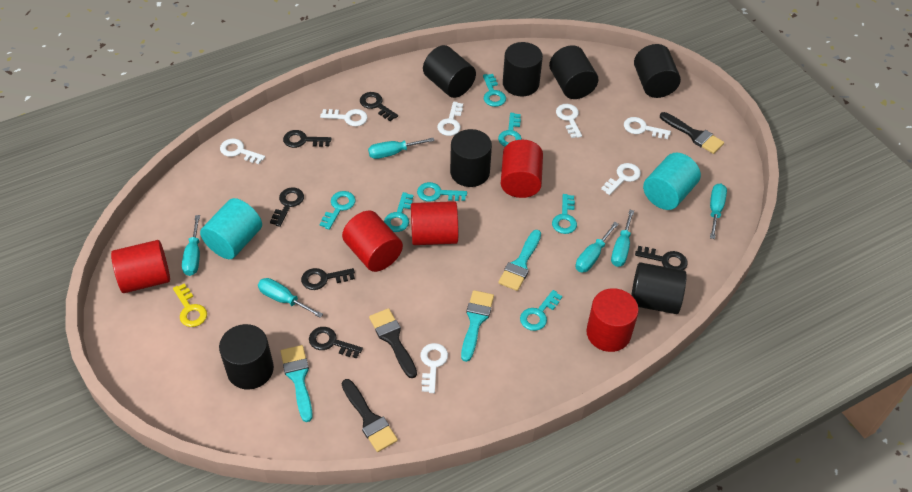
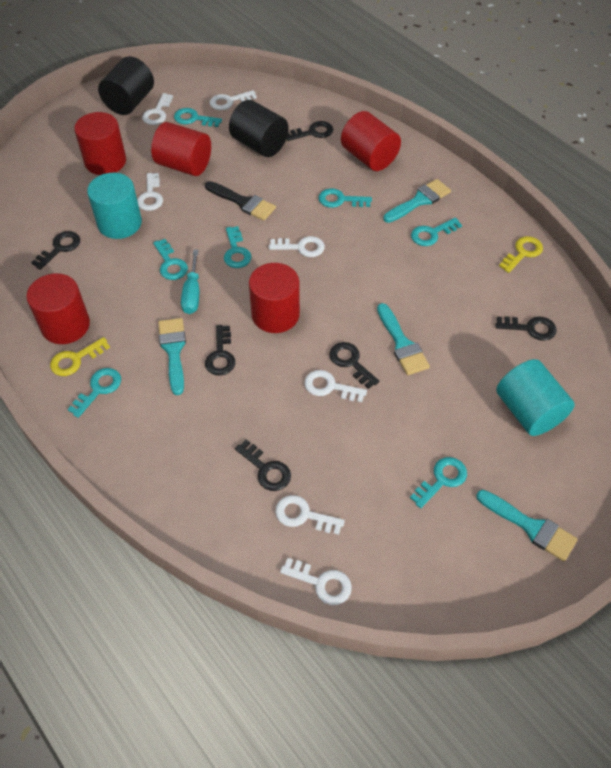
black brush: 3 -> 1
black cylinder: 7 -> 2
turquoise brush: 3 -> 4
turquoise screwdriver: 6 -> 1
yellow key: 1 -> 2

